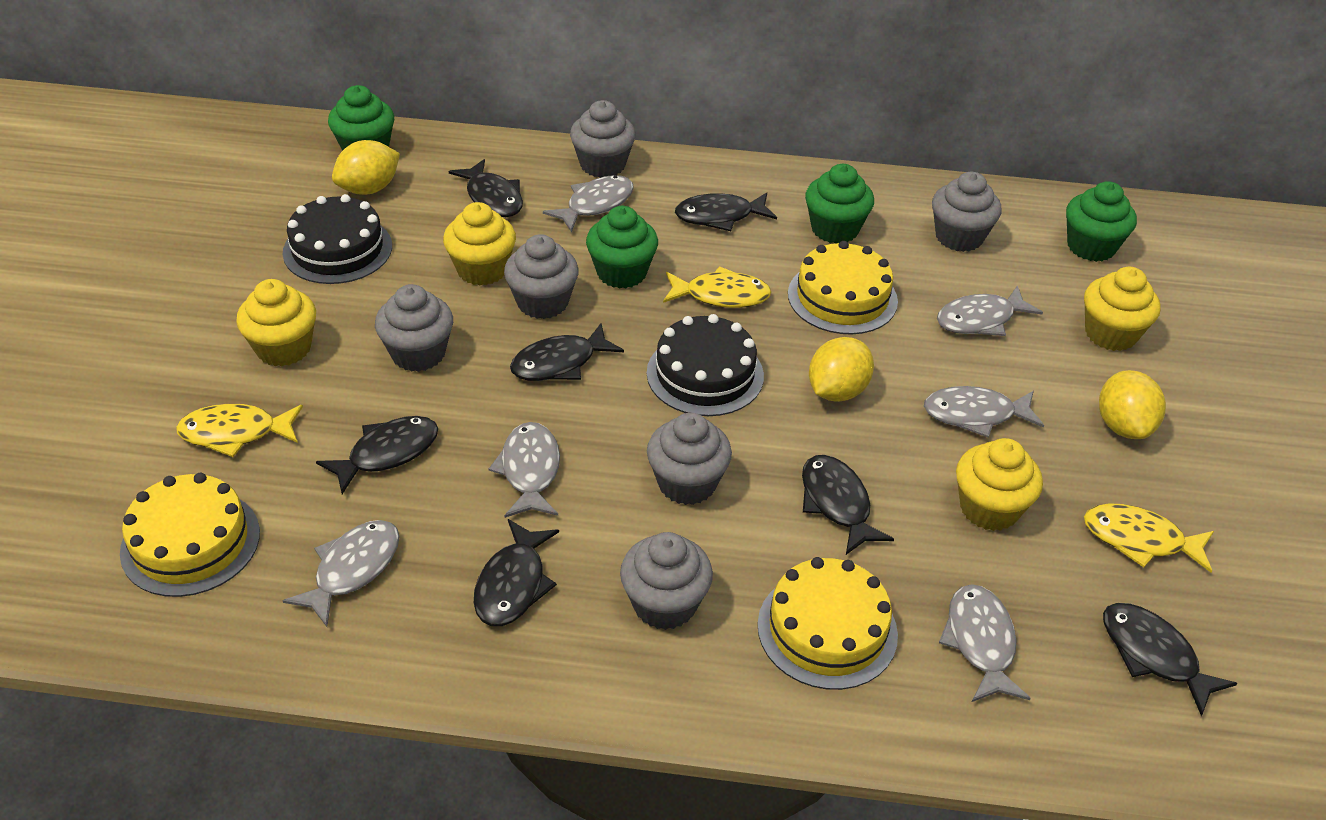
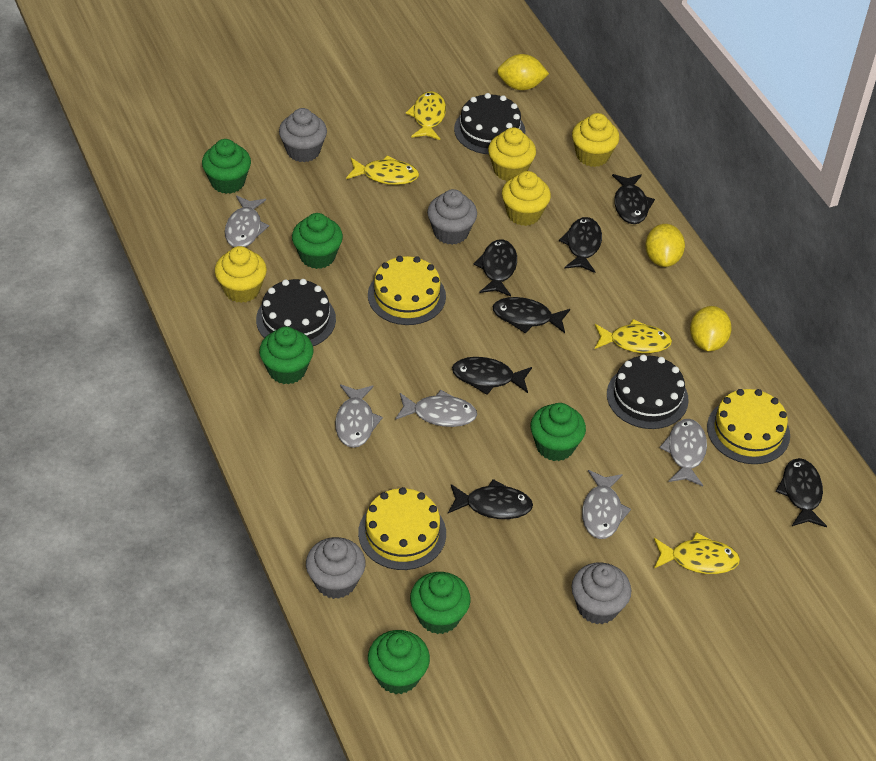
black cake: 2 -> 3
green cupcake: 4 -> 6
grey cupcake: 6 -> 4
grey fish: 6 -> 5
yellow fish: 3 -> 4

